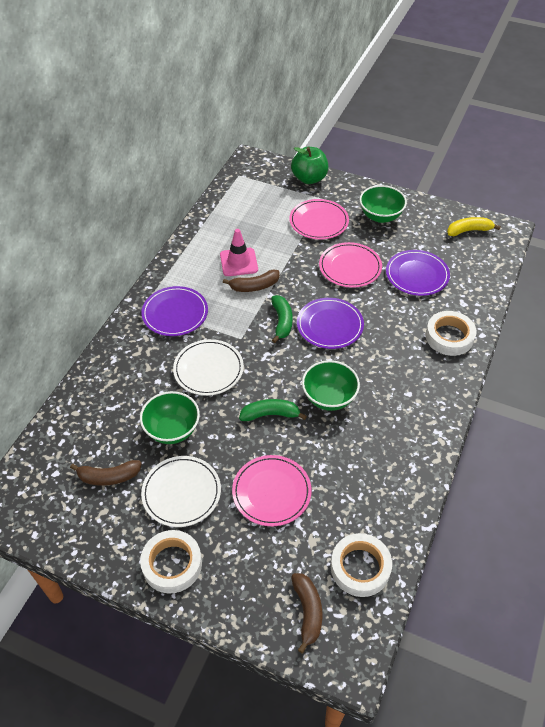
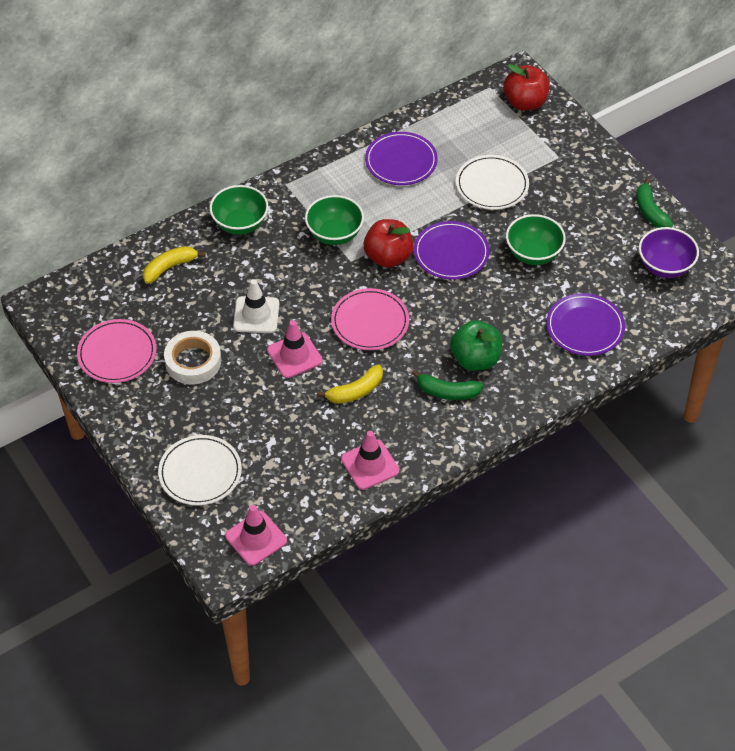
brown banana: 3 -> 0
pink plate: 3 -> 2
pink traffic cone: 1 -> 3
purple bowl: 0 -> 1
red apple: 0 -> 2
white tape: 3 -> 1
white traffic cone: 0 -> 1
yellow banana: 1 -> 2

